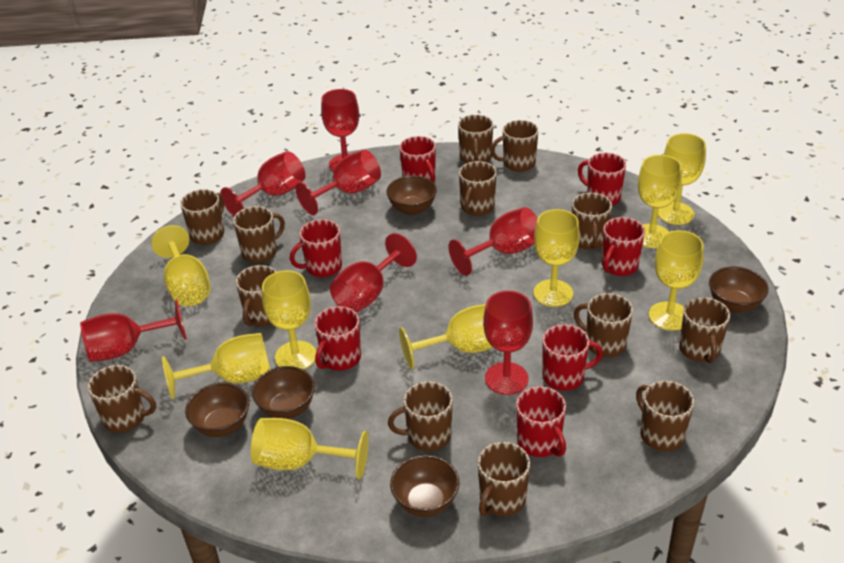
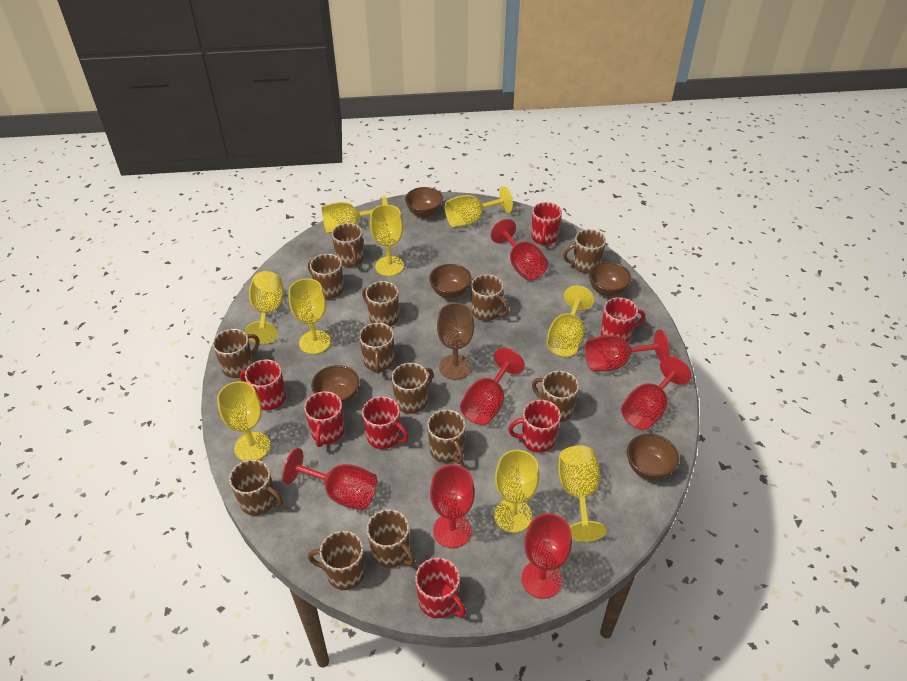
brown goblet: 0 -> 1

